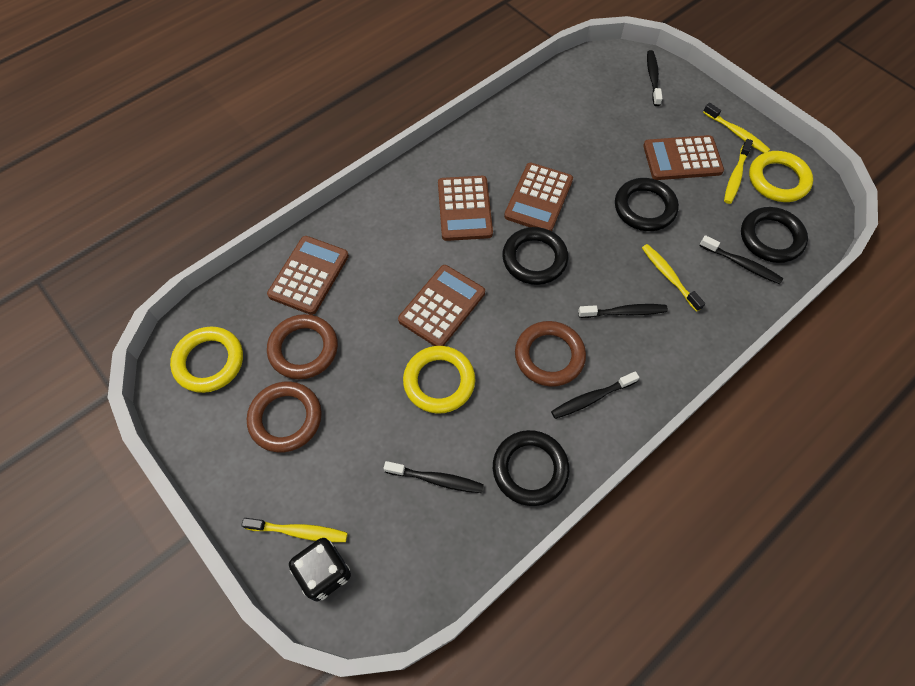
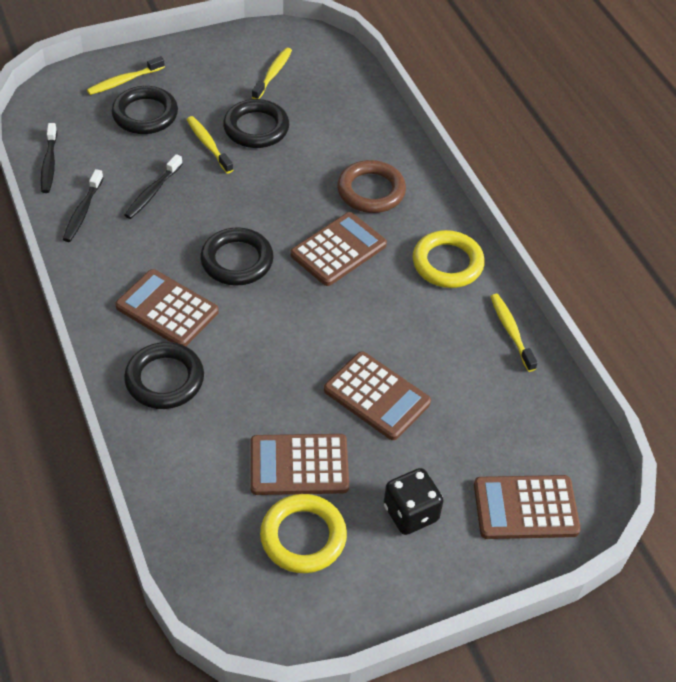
black toothbrush: 5 -> 3
brown ring: 3 -> 1
yellow ring: 3 -> 2

